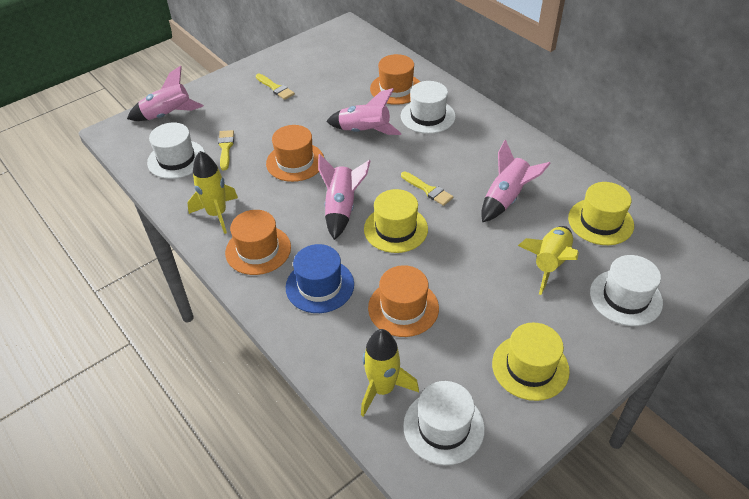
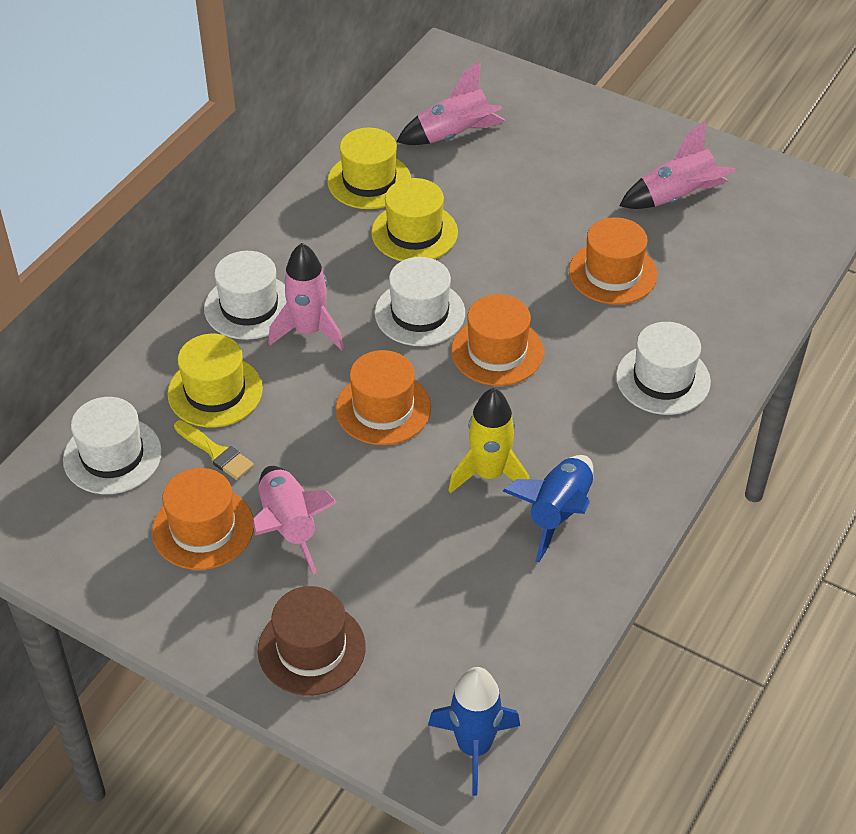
blue hat: 1 -> 0
blue rocket: 0 -> 2
brown hat: 0 -> 1
yellow brush: 3 -> 1
yellow rocket: 3 -> 1

